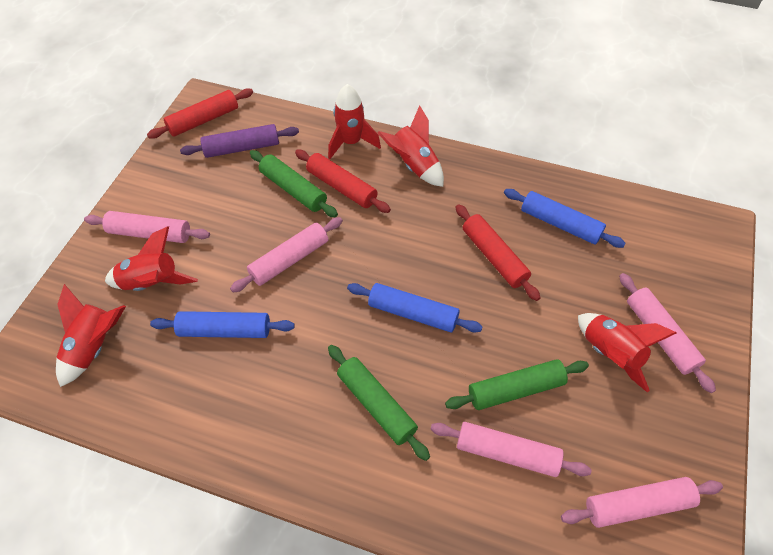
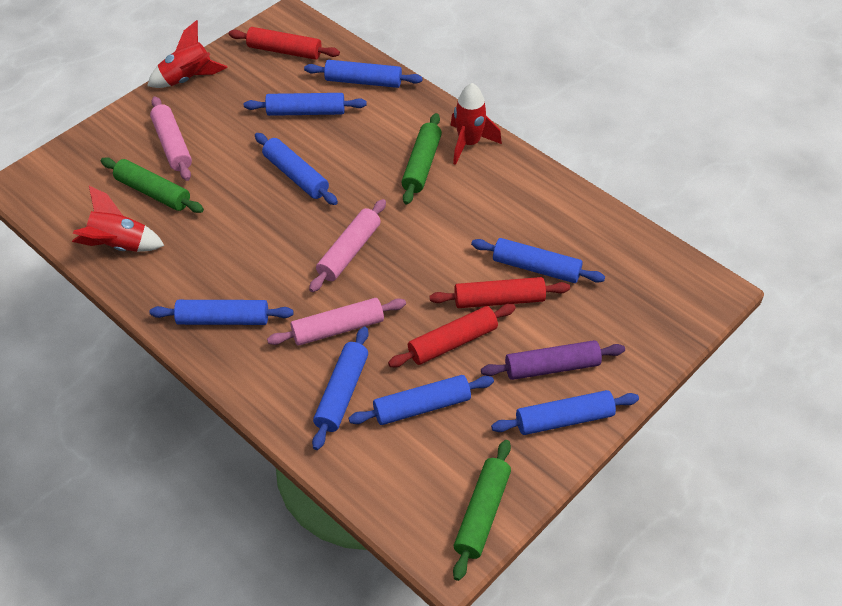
blue rolling pin: 3 -> 8
pink rolling pin: 5 -> 3
red rocket: 5 -> 3

